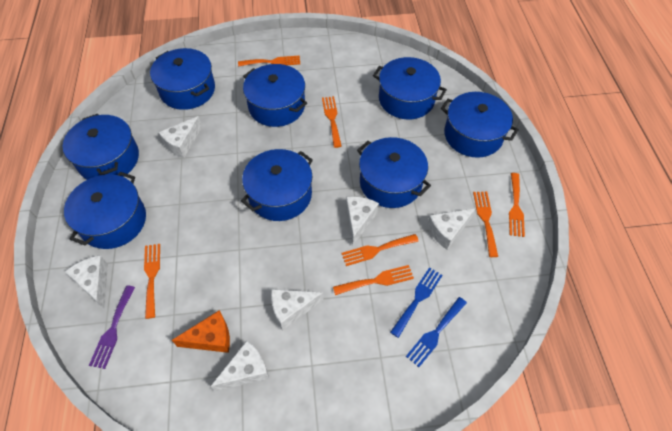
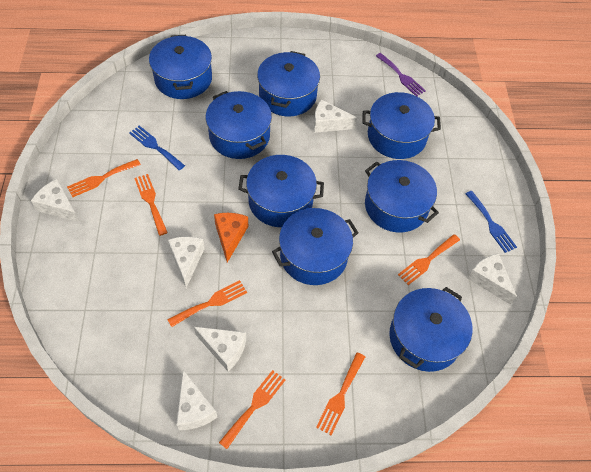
orange fork: 7 -> 6

